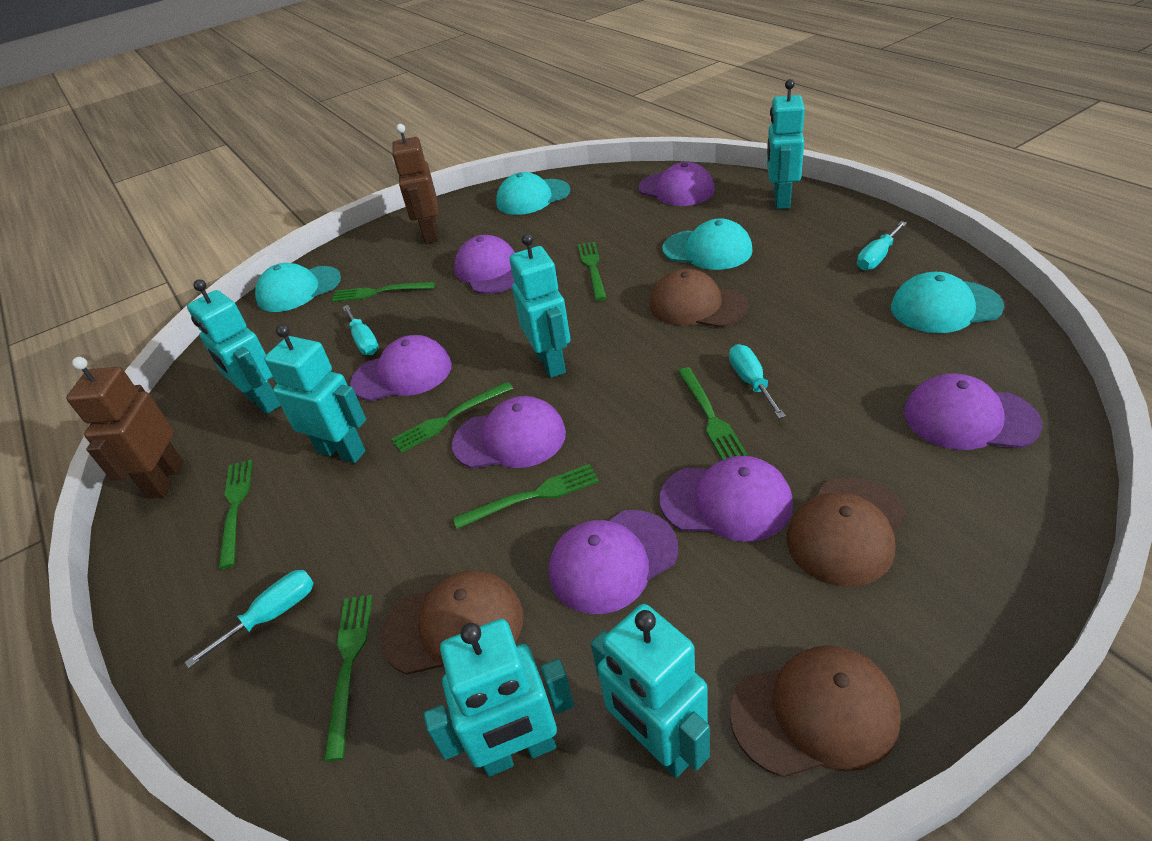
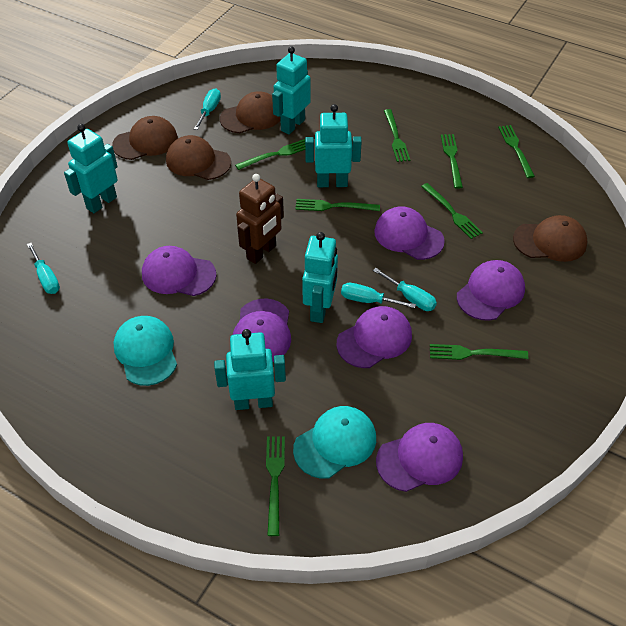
brown robot: 2 -> 1
green fork: 7 -> 8
purple cap: 7 -> 6
turquoise cap: 4 -> 2
turquoise robot: 6 -> 5

